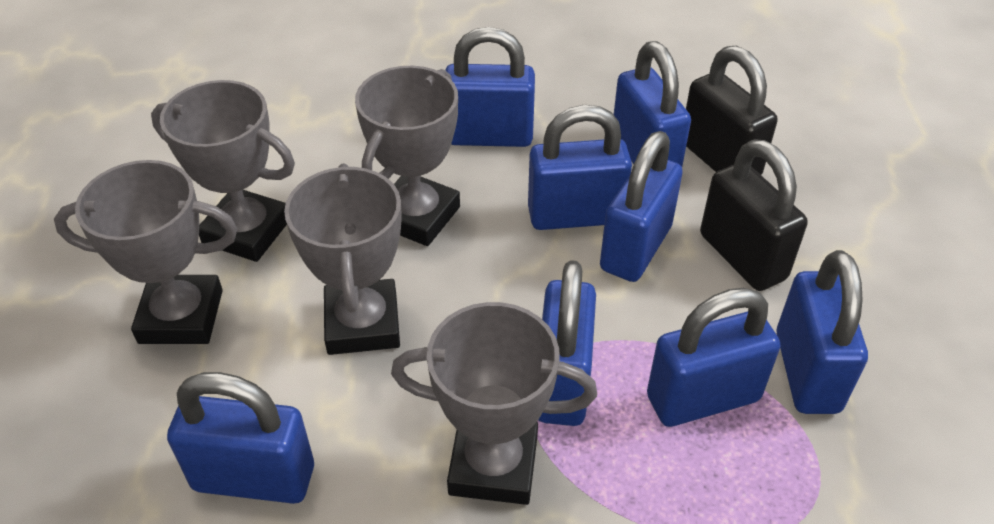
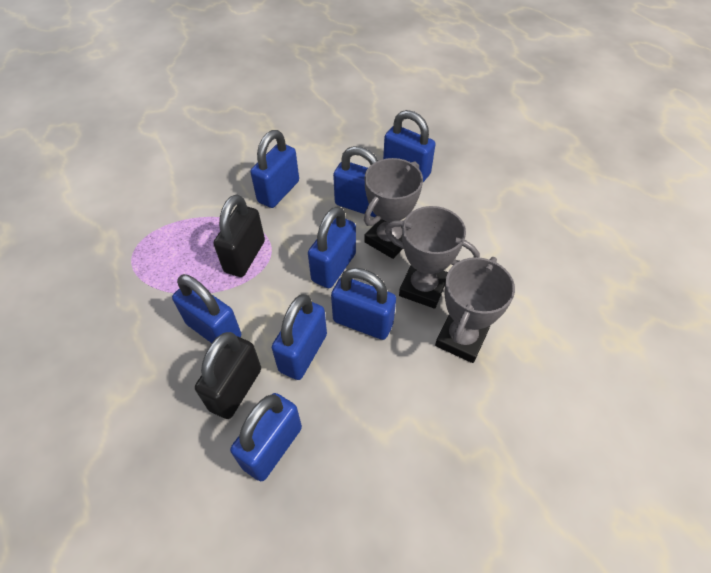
grey trophy: 5 -> 3

